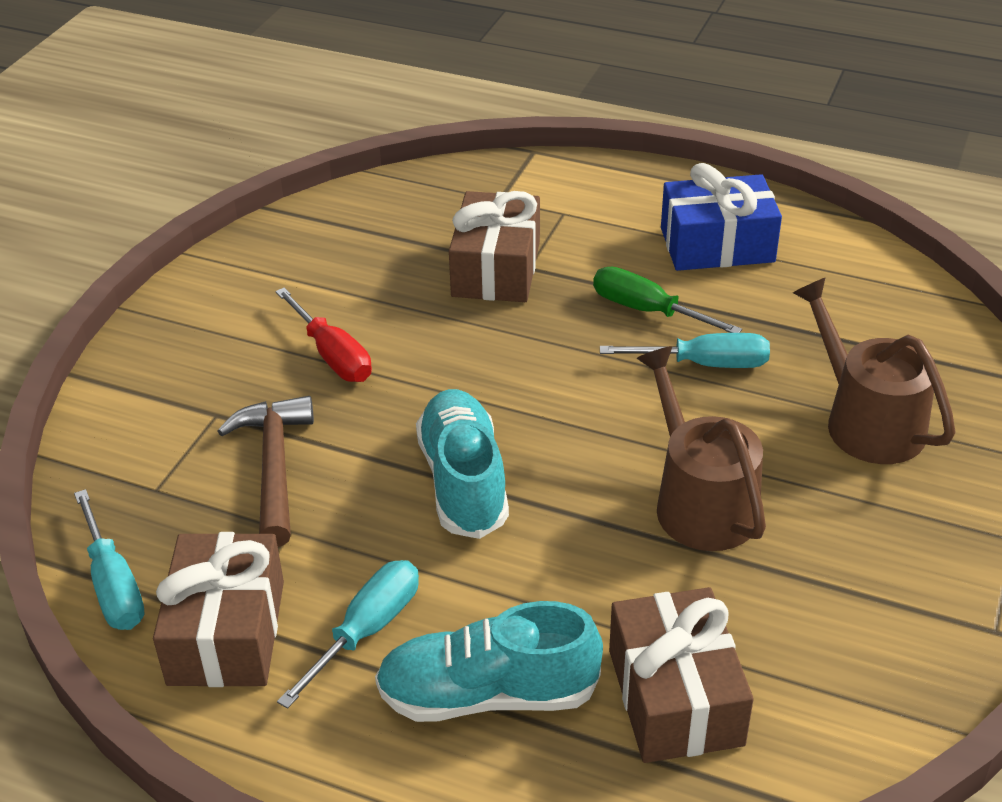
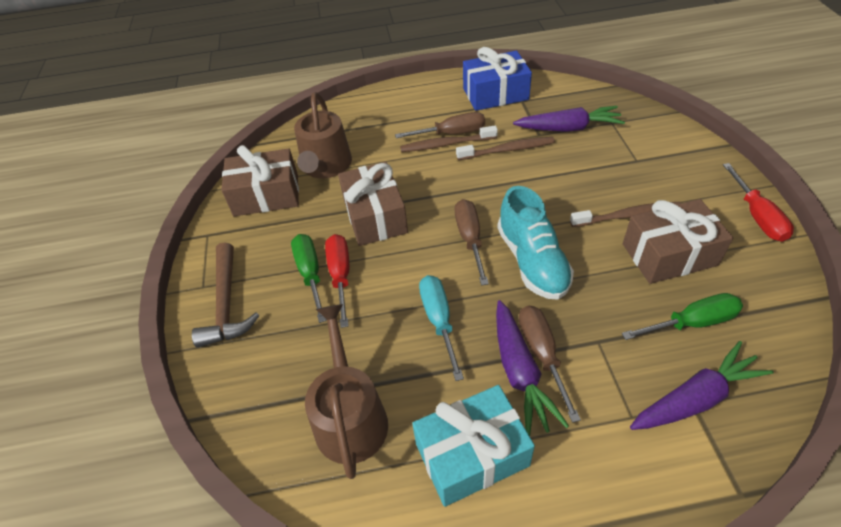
brown screwdriver: 0 -> 3
brown toothbrush: 0 -> 3
green screwdriver: 1 -> 2
purple carrot: 0 -> 3
red screwdriver: 1 -> 2
turquoise gift: 0 -> 1
turquoise screwdriver: 3 -> 1
turquoise shoe: 2 -> 1

